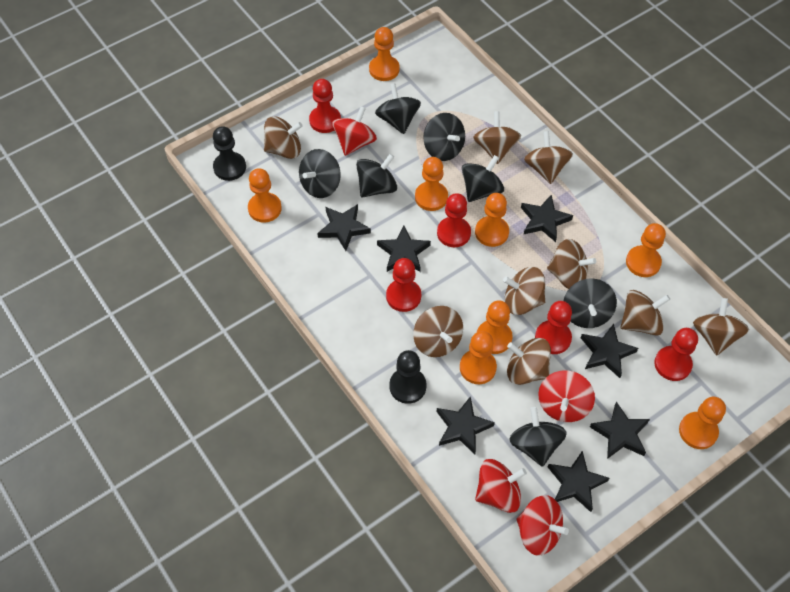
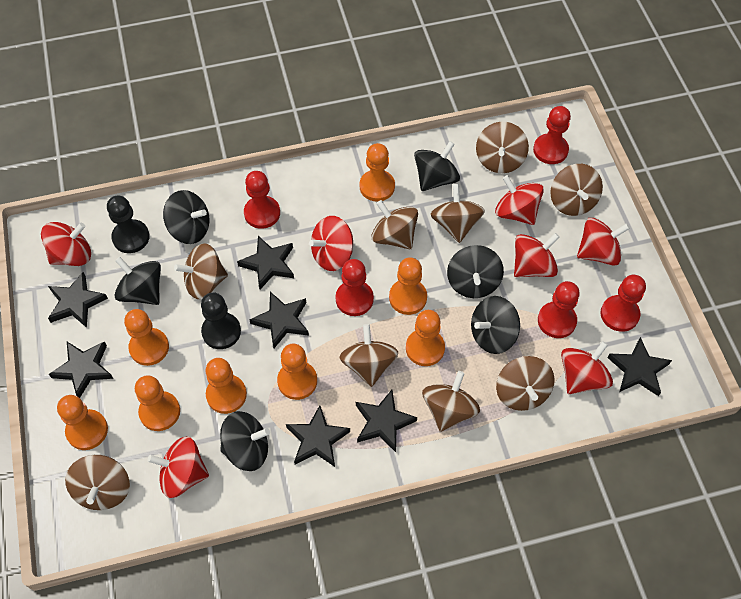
black spinning top: 7 -> 6
red spinning top: 4 -> 7

